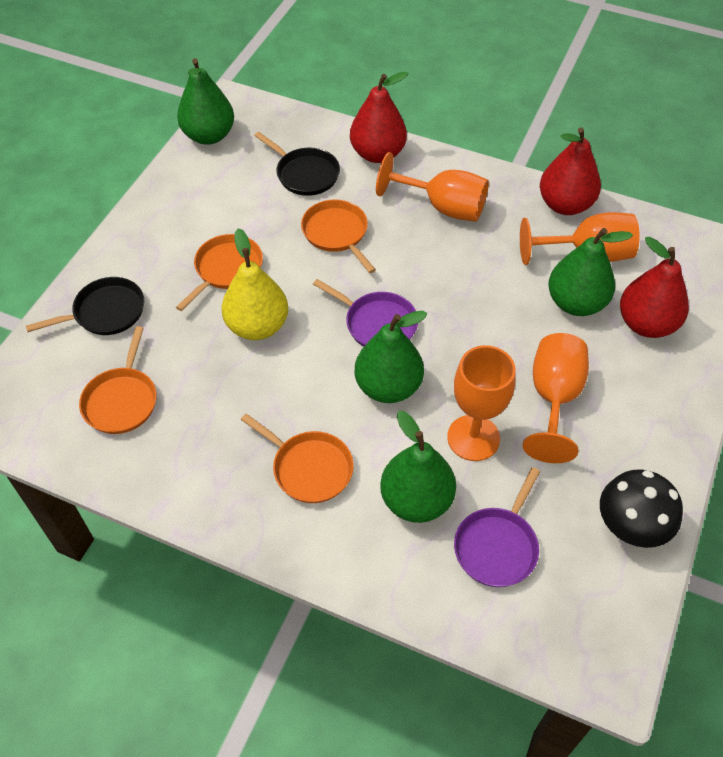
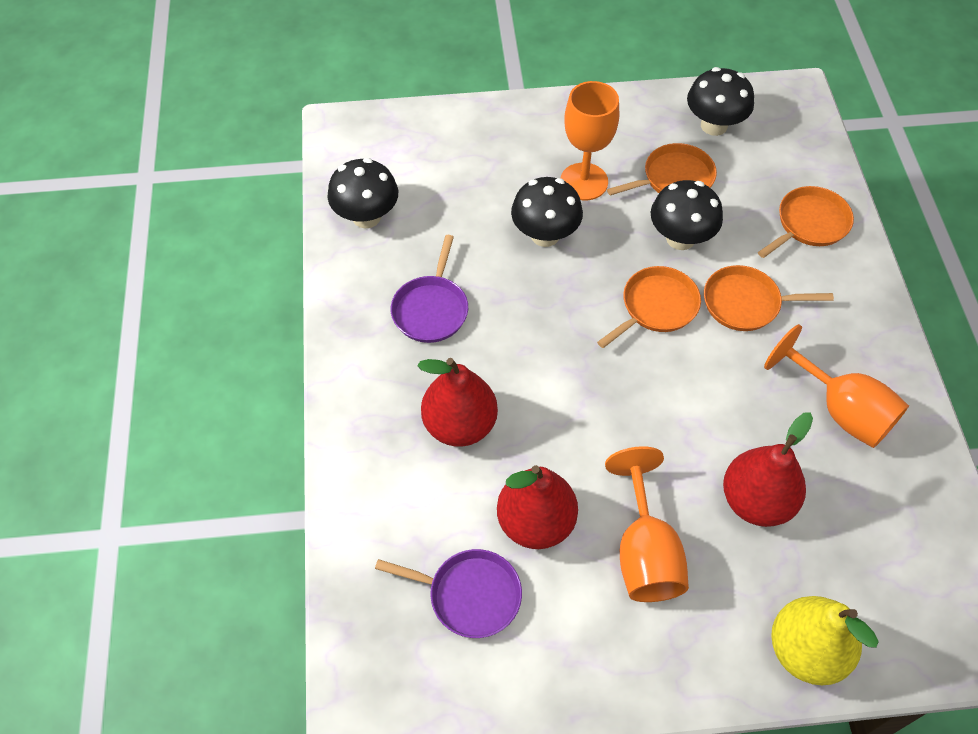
black mushroom: 1 -> 4
black pan: 2 -> 0
green pear: 4 -> 0
orange goblet: 4 -> 3

